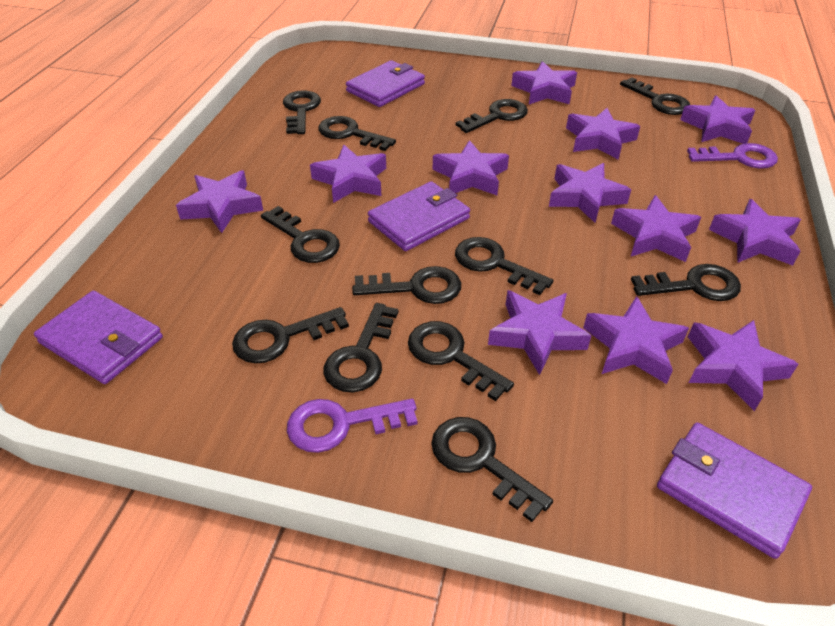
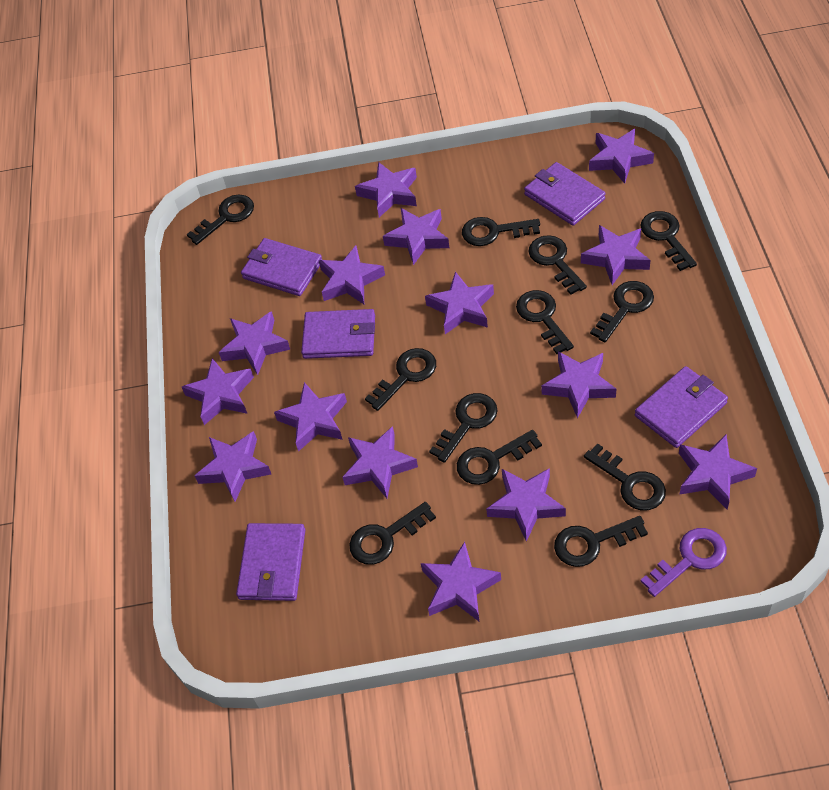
purple key: 2 -> 1
purple star: 12 -> 15
purple wallet: 4 -> 5

